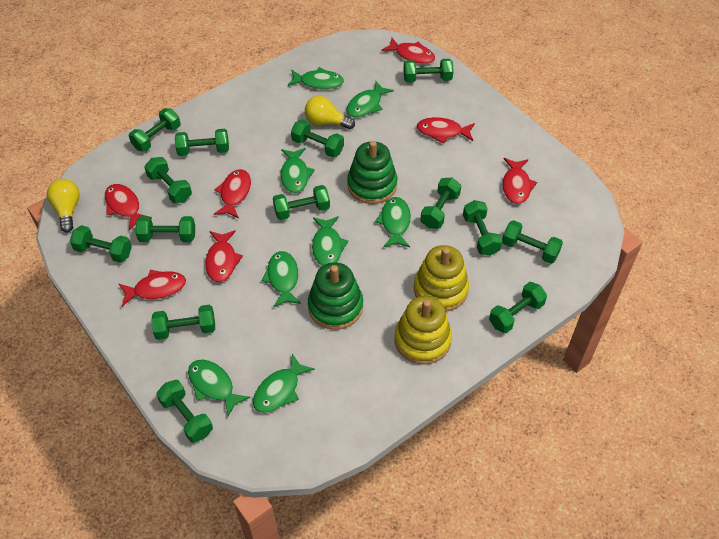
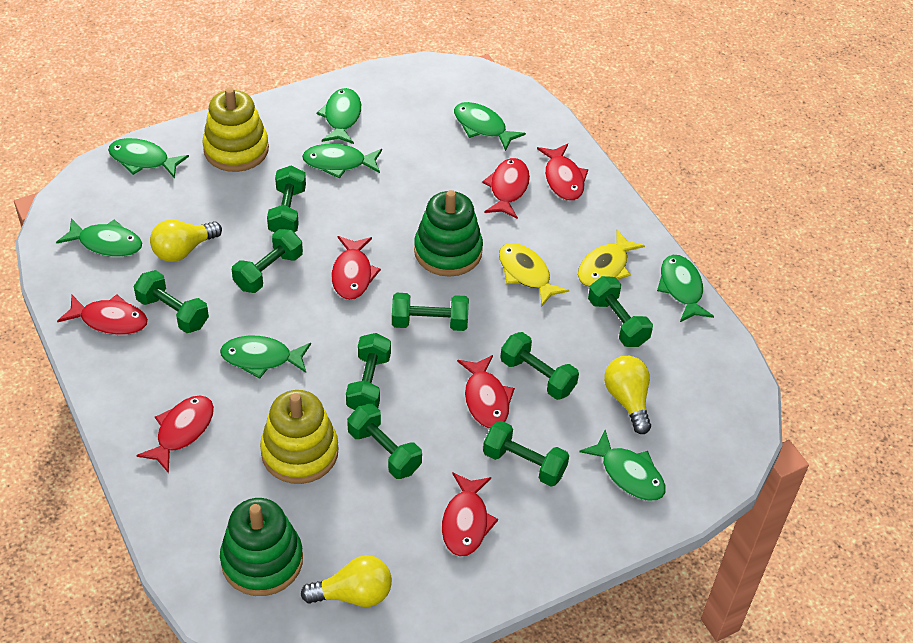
green dumbbell: 14 -> 9
yellow fish: 0 -> 2
yellow light bulb: 2 -> 3

